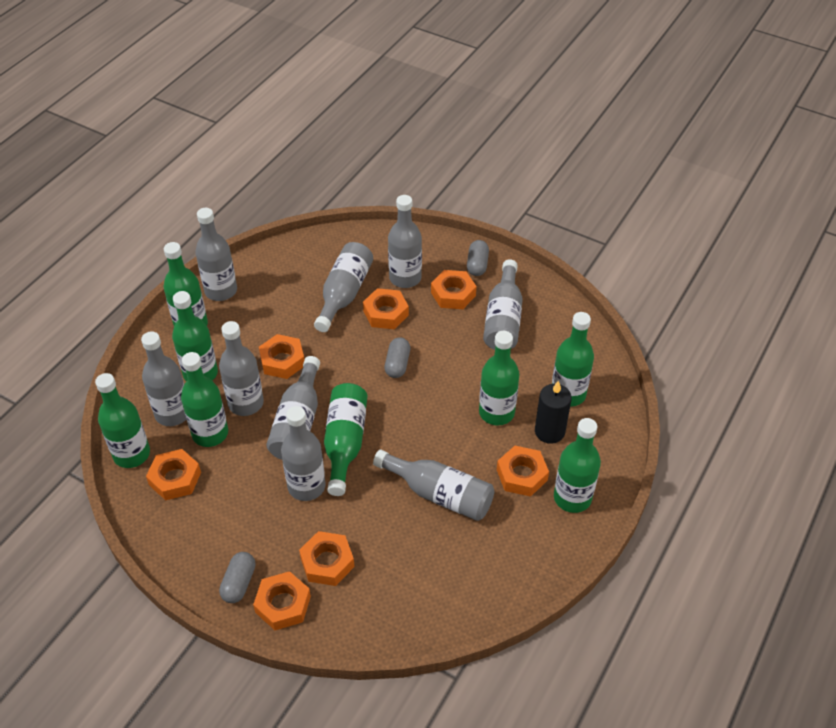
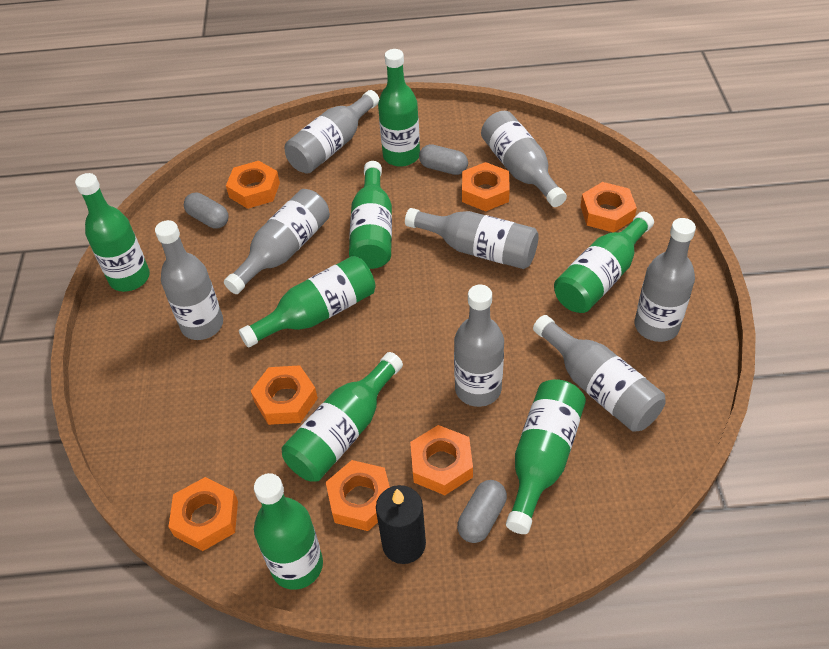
grey bottle: 9 -> 8

